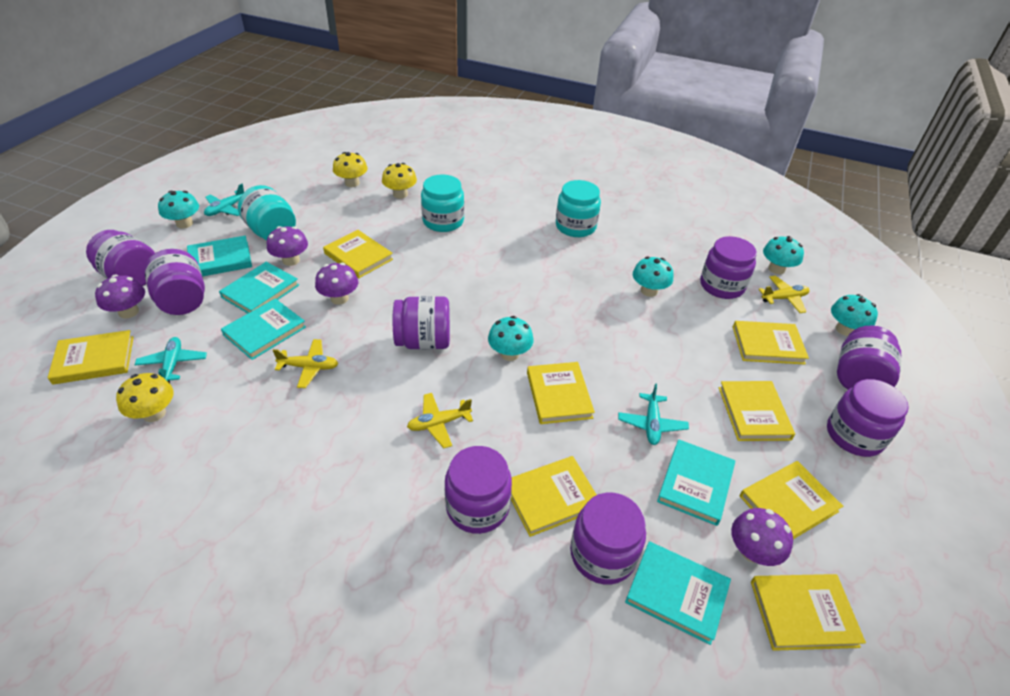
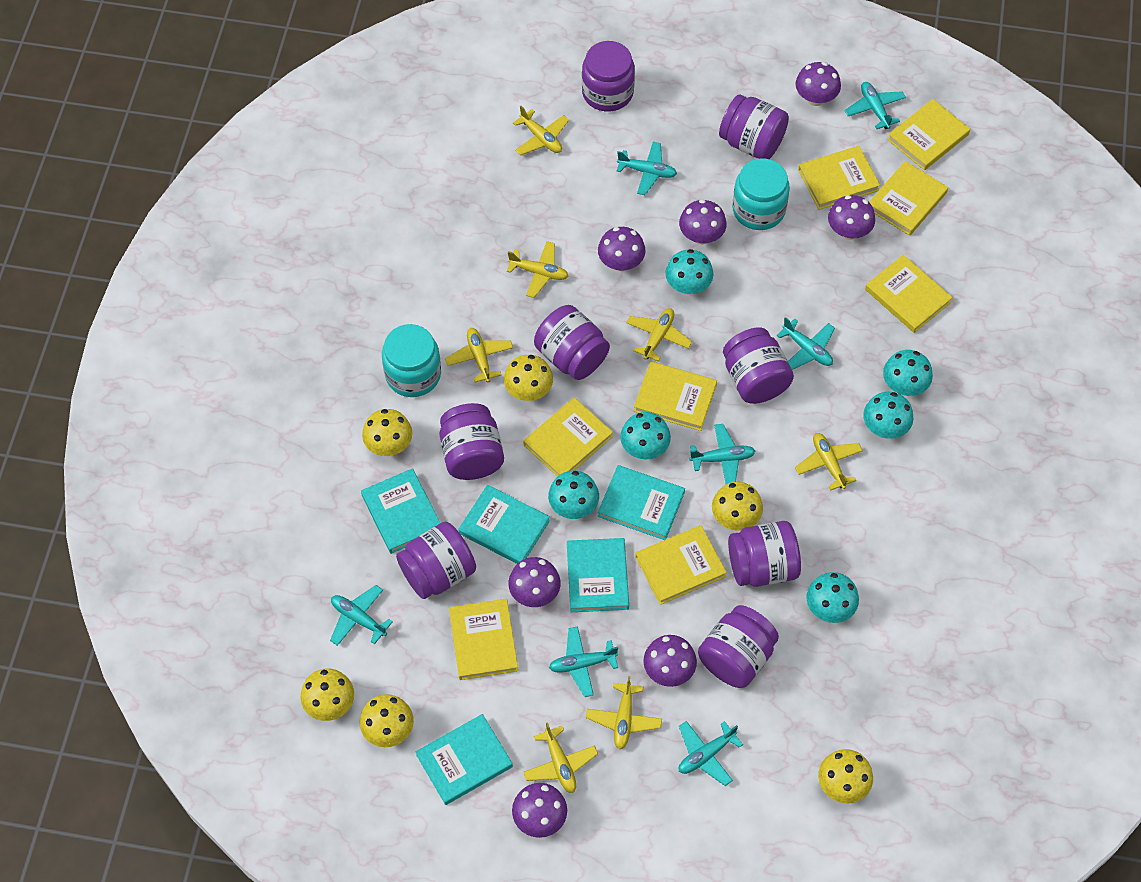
purple mushroom: 4 -> 7
turquoise jar: 3 -> 2
turquoise mushroom: 5 -> 6
turquoise plane: 3 -> 7
yellow mushroom: 3 -> 6
yellow plane: 3 -> 7

